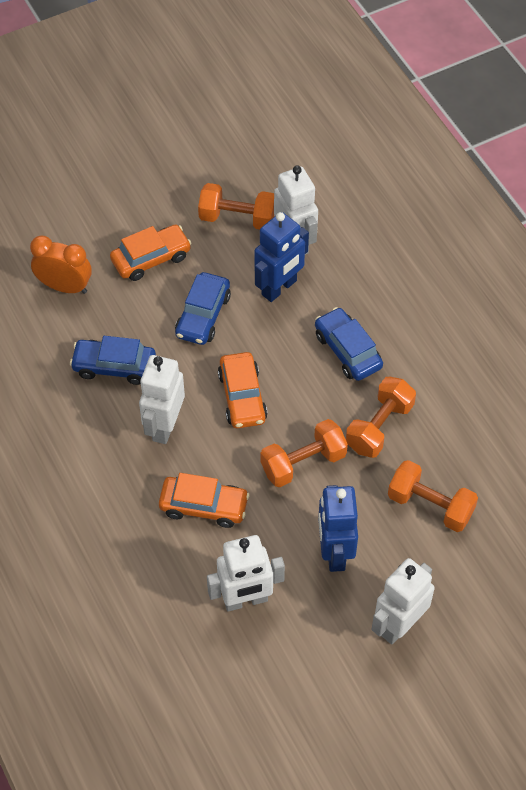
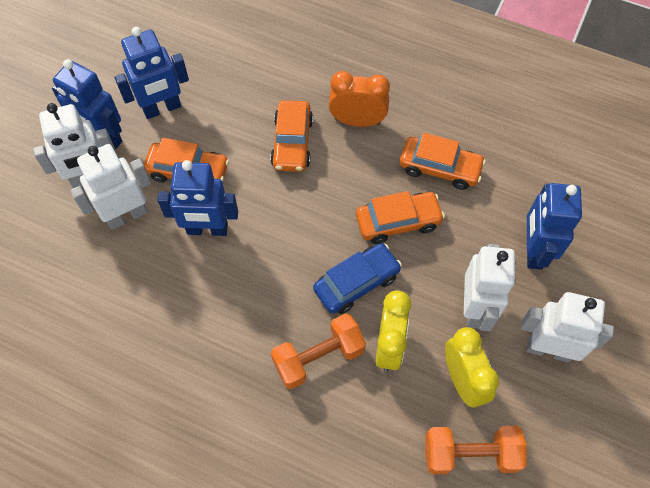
blue car: 3 -> 1
blue robot: 2 -> 4
orange car: 3 -> 4
orange dumbbell: 4 -> 2
yellow clock: 0 -> 2

